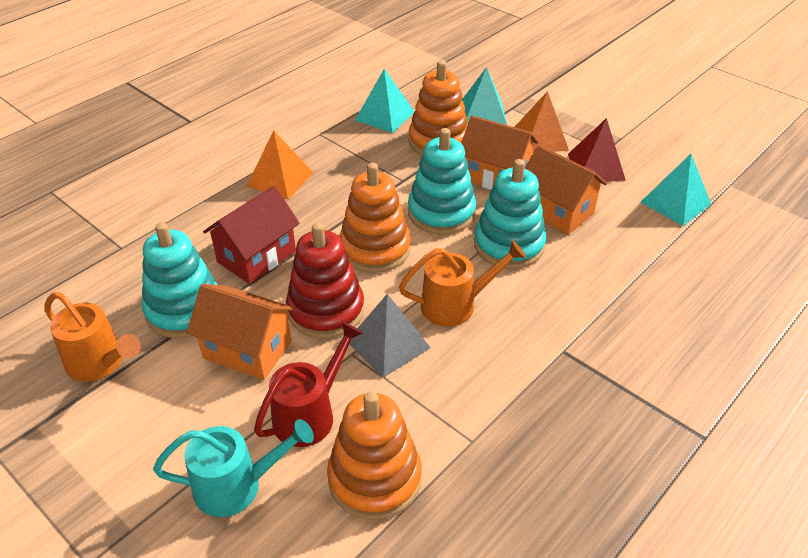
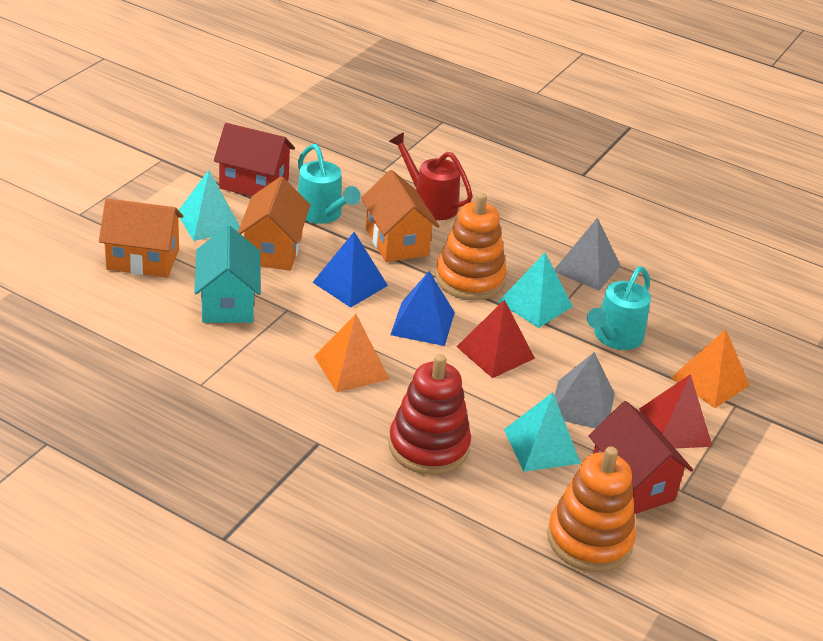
blue pyramid: 0 -> 2
grey pyramid: 1 -> 2
orange stacking toy: 3 -> 2
orange watering can: 2 -> 0
red house: 1 -> 2
red pyramid: 1 -> 2
turquoise house: 0 -> 1
turquoise stacking toy: 3 -> 0
turquoise watering can: 1 -> 2

